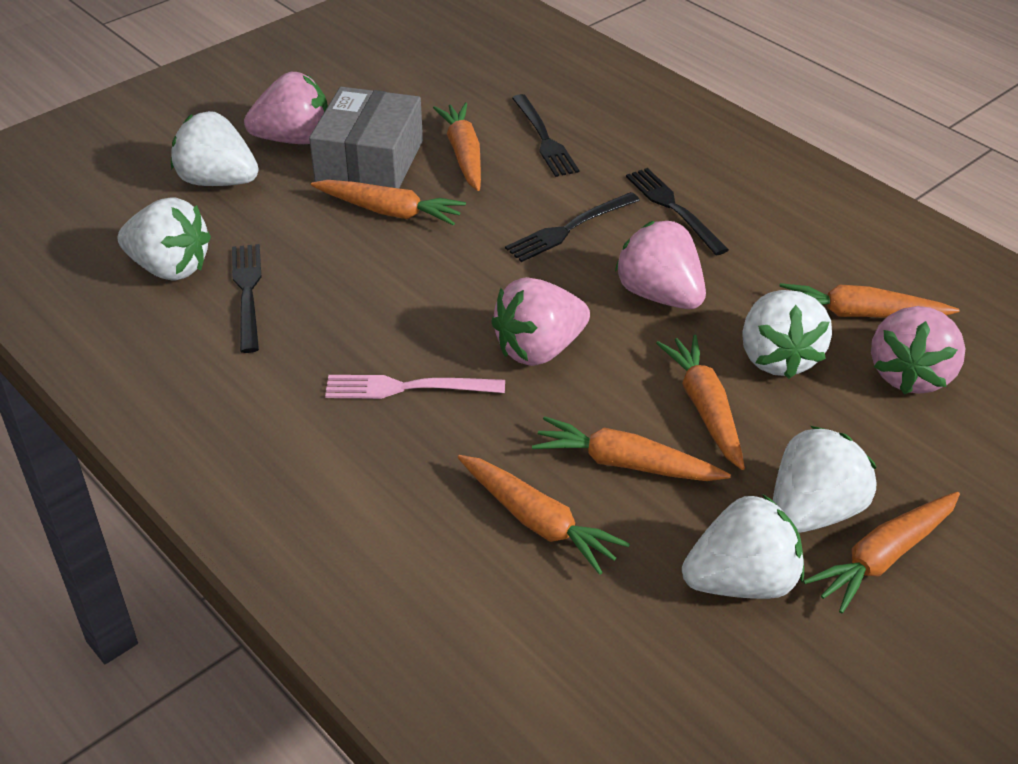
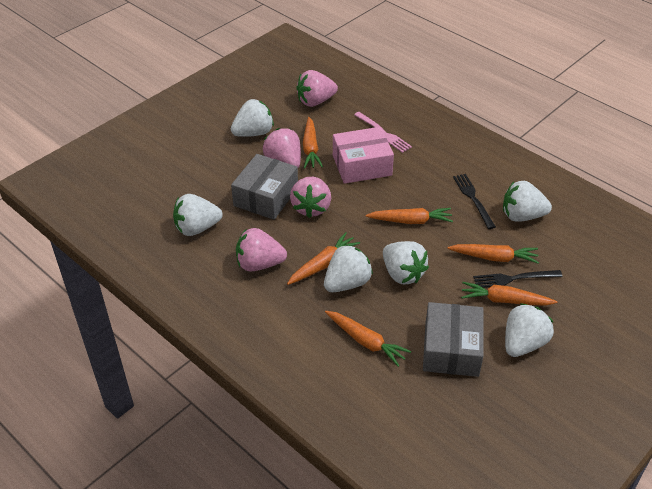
black fork: 4 -> 2
grey box: 1 -> 2
orange carrot: 7 -> 6
pink box: 0 -> 1
white strawberry: 5 -> 6

